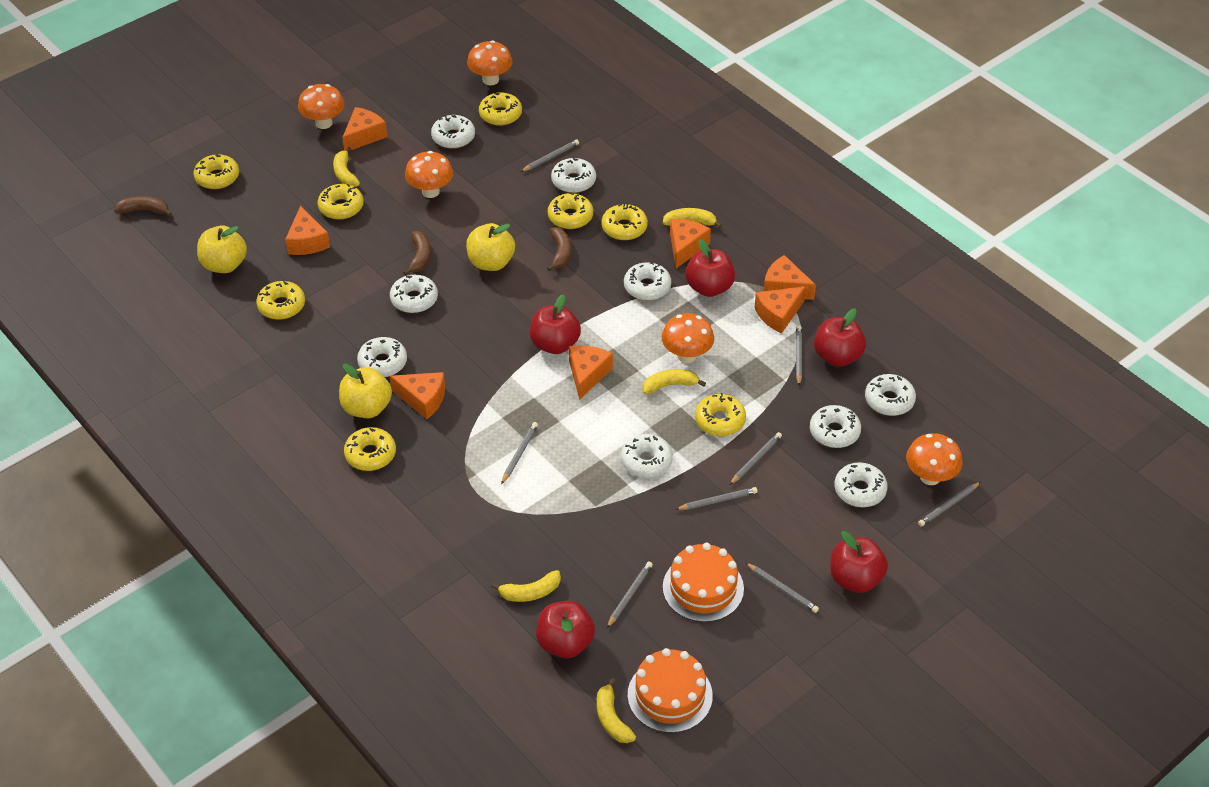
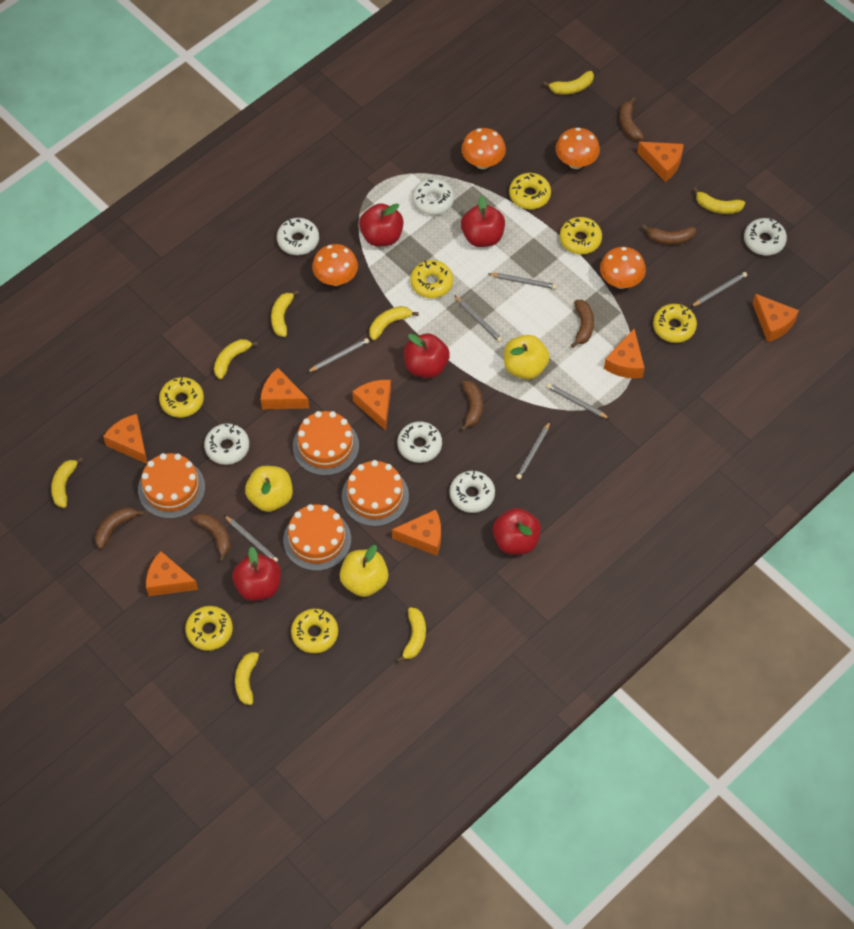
brown banana: 3 -> 6
grey pencil: 8 -> 7
orange cake: 2 -> 4
orange cheese: 7 -> 8
orange mushroom: 5 -> 4
white donut: 9 -> 6
yellow banana: 5 -> 8
yellow donut: 8 -> 7

